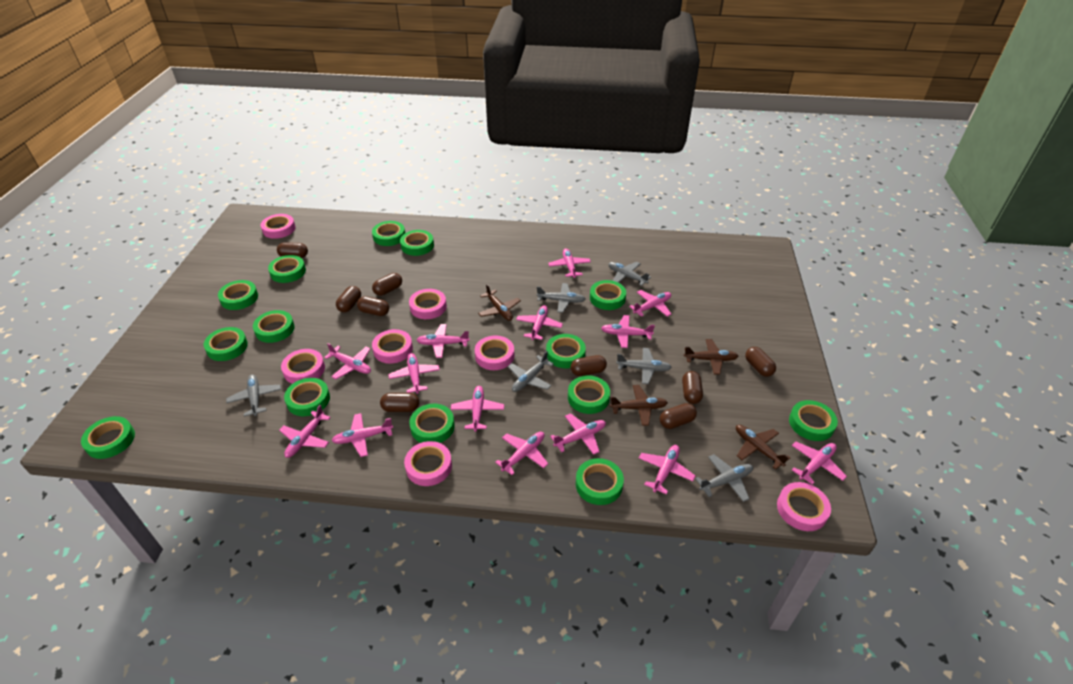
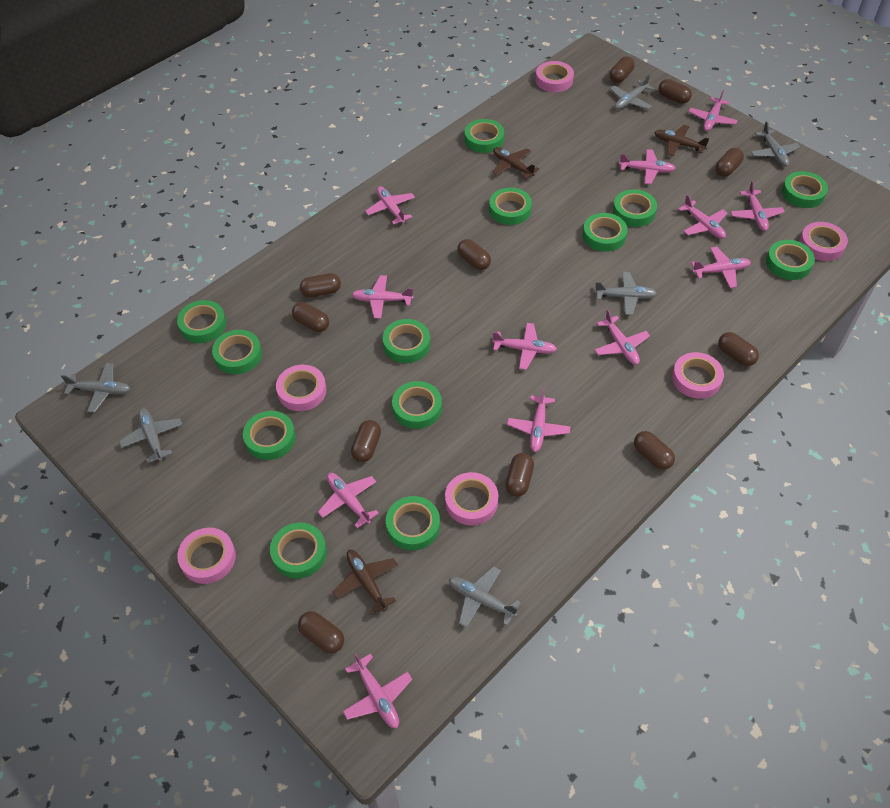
brown capsule: 9 -> 11
brown plane: 4 -> 3
green tape: 14 -> 13
pink plane: 14 -> 12
pink tape: 7 -> 6

